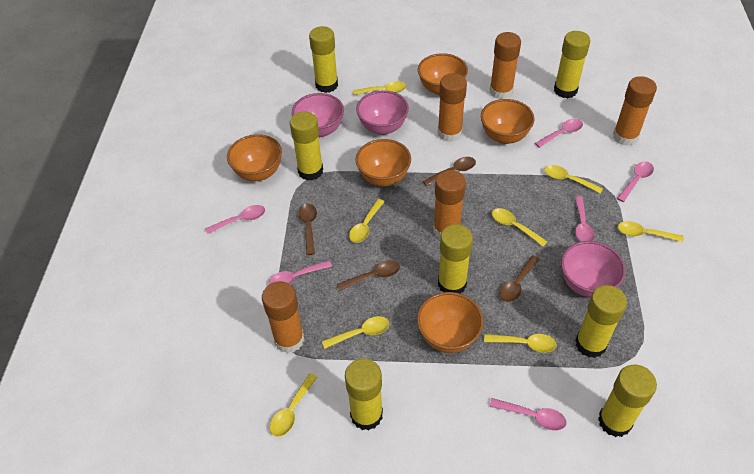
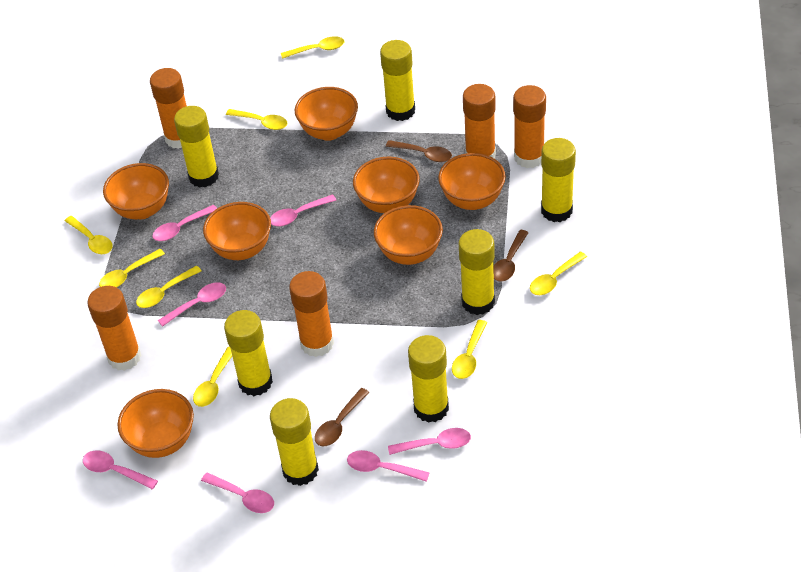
brown spoon: 4 -> 3
orange bowl: 5 -> 7
pink bowl: 3 -> 0
pink spoon: 6 -> 7

